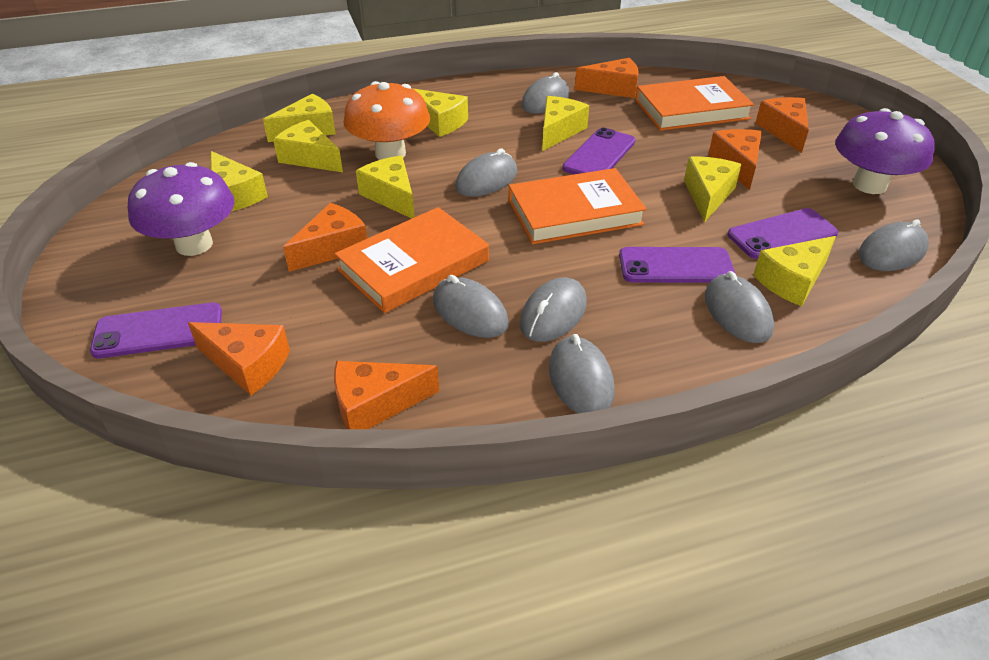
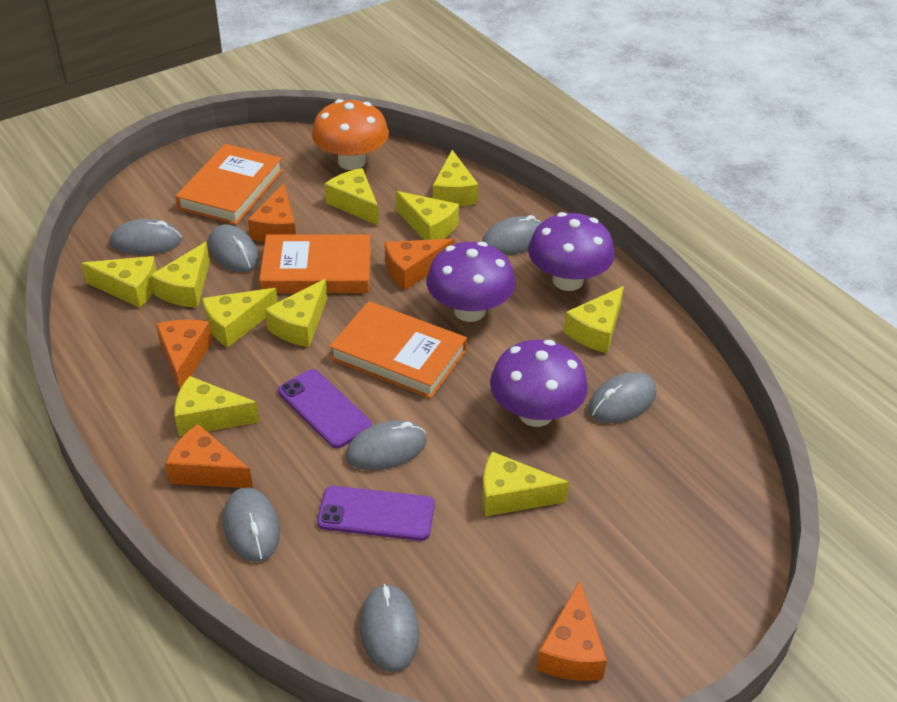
orange cheese: 6 -> 5
purple mushroom: 2 -> 3
purple phone: 4 -> 2
yellow cheese: 8 -> 10

